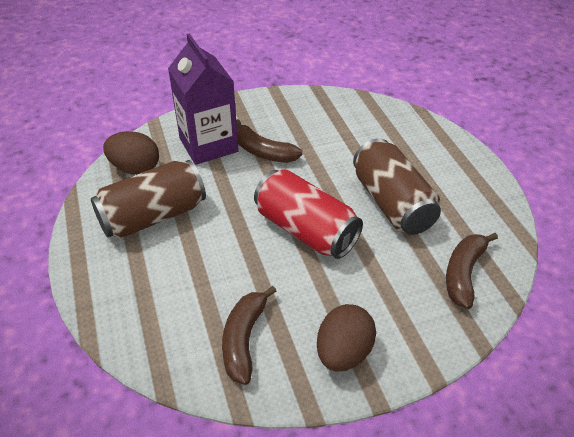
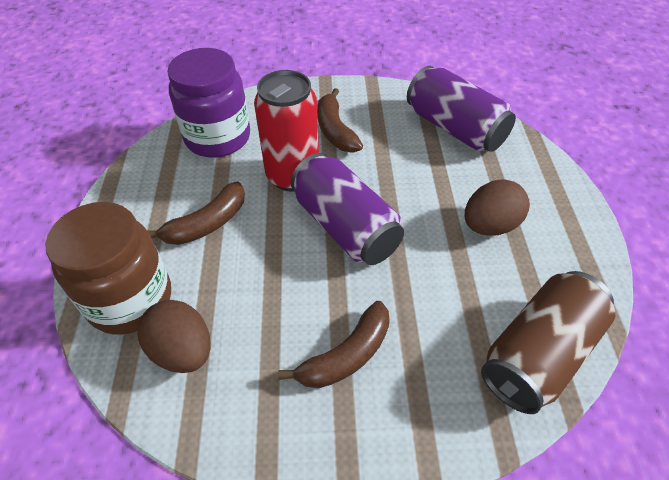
brown can: 2 -> 1
brown jar: 0 -> 1
purple can: 0 -> 2
purple carton: 1 -> 0
purple jar: 0 -> 1

